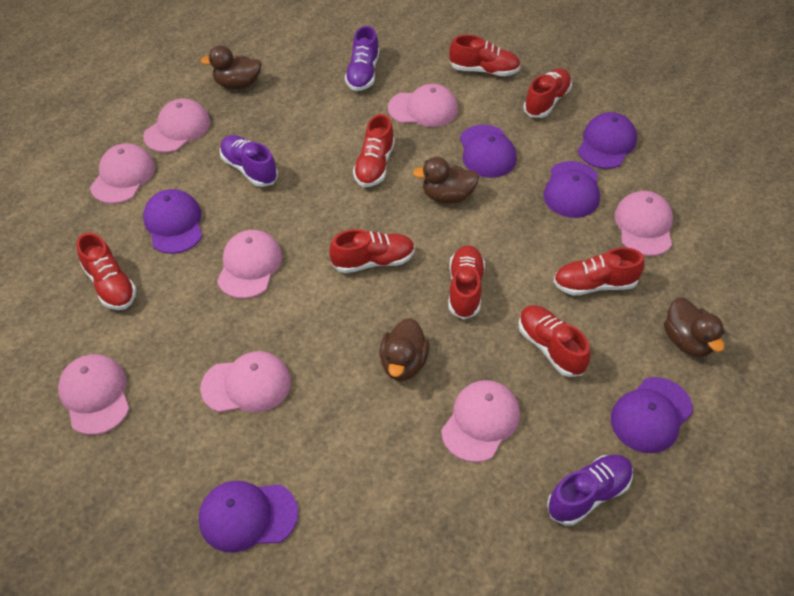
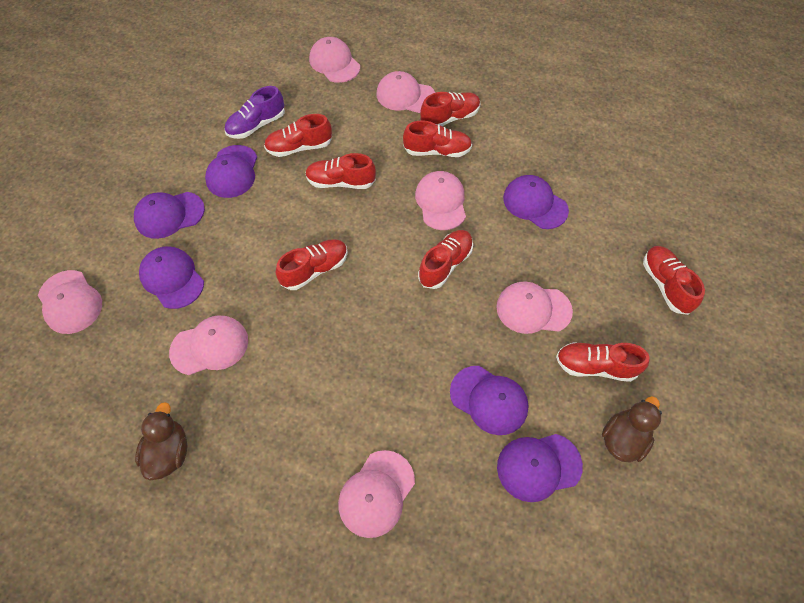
brown duck: 4 -> 2
pink cap: 8 -> 7
purple shoe: 3 -> 1

